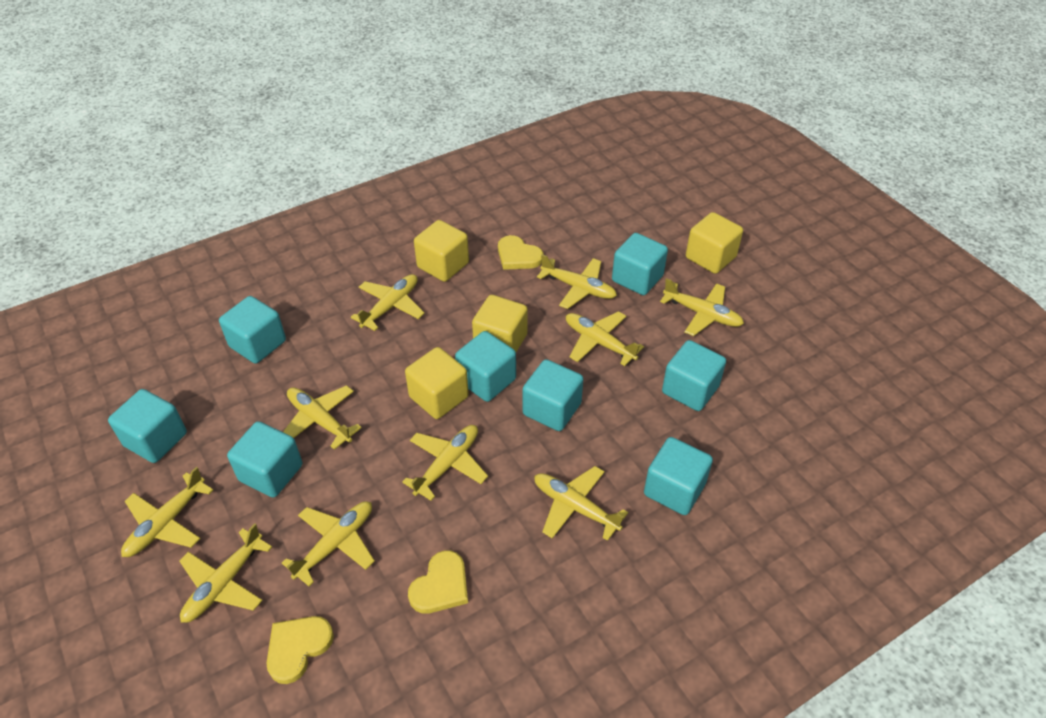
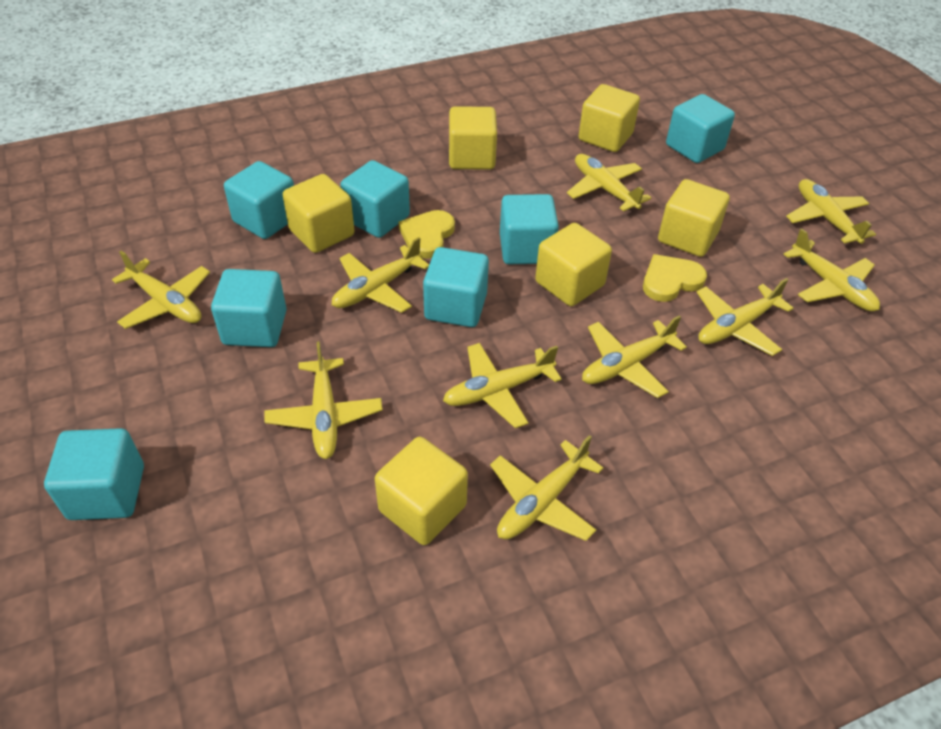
turquoise cube: 8 -> 7
yellow cube: 4 -> 6
yellow heart: 3 -> 2

